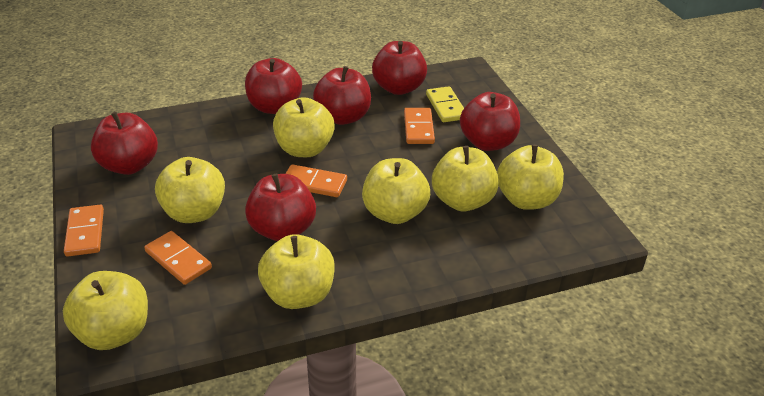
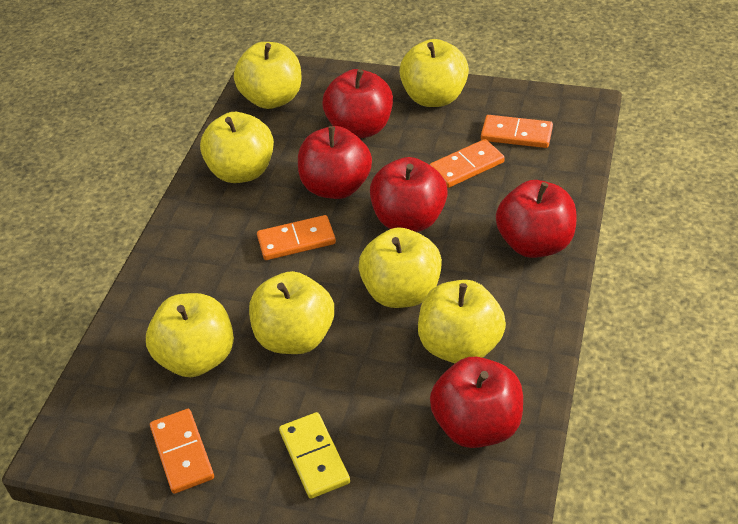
red apple: 6 -> 5

